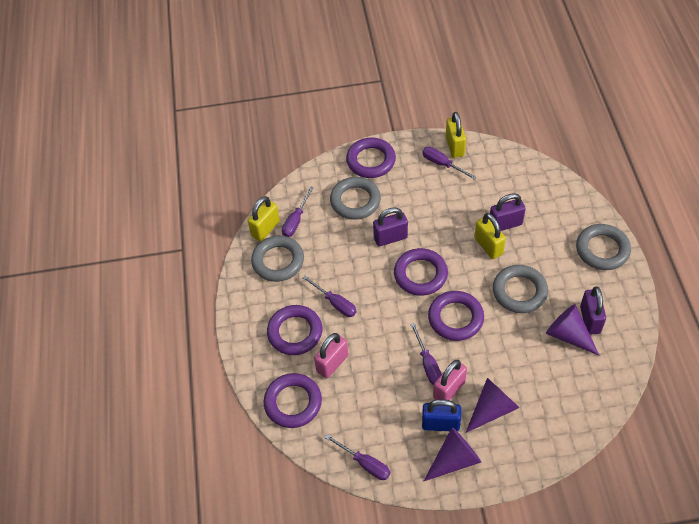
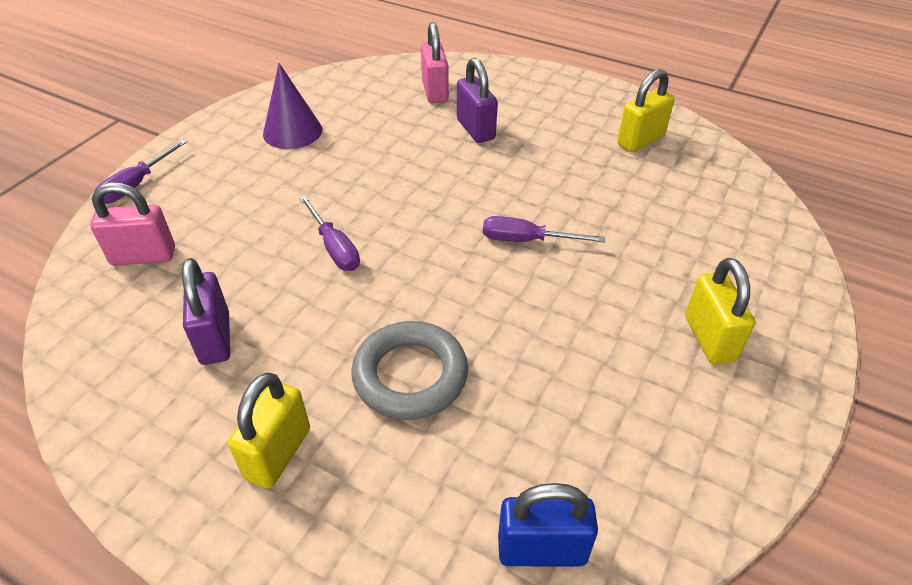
grey ring: 4 -> 1
purple cone: 3 -> 1
purple padlock: 3 -> 2
purple ring: 5 -> 0
purple screwdriver: 5 -> 3

